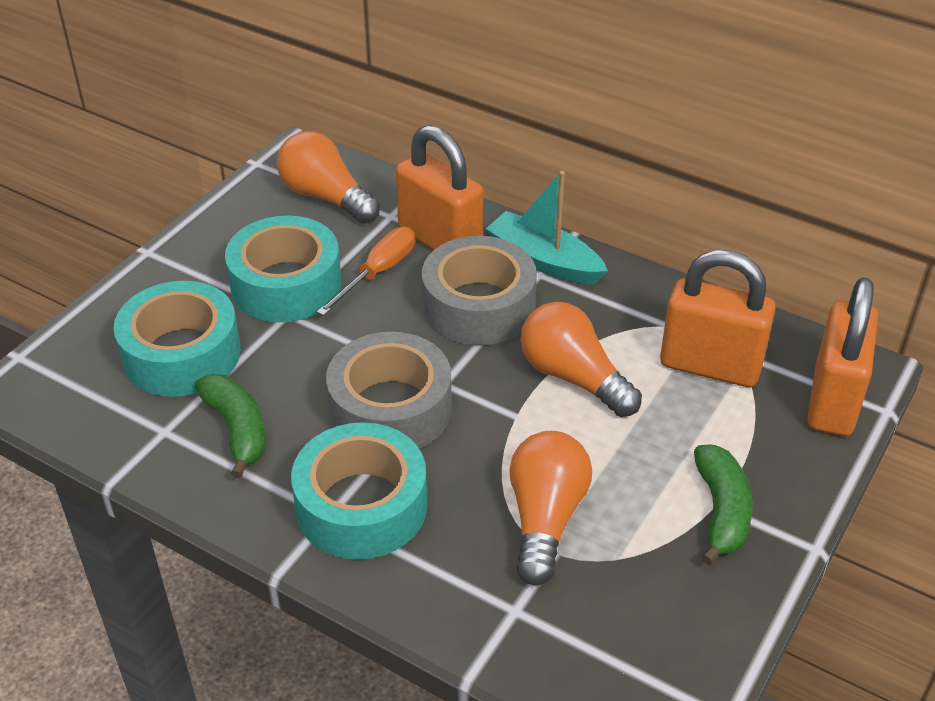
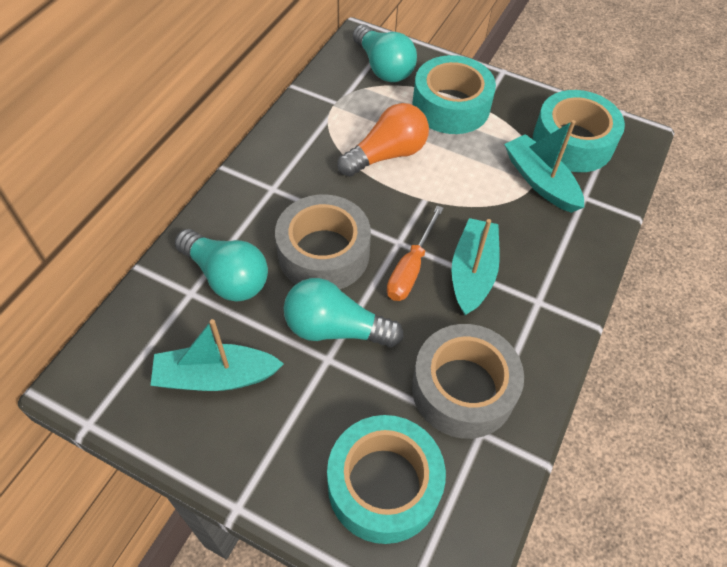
green banana: 2 -> 0
orange light bulb: 3 -> 1
orange padlock: 3 -> 0
turquoise boat: 1 -> 3
turquoise light bulb: 0 -> 3

